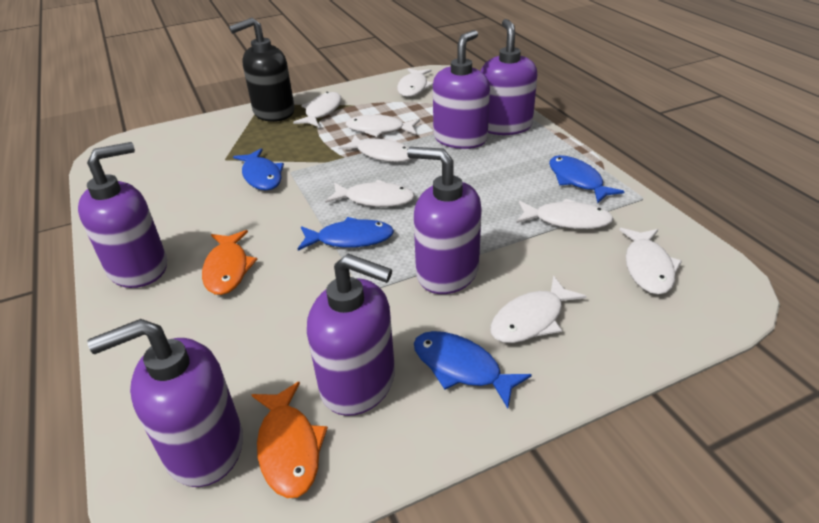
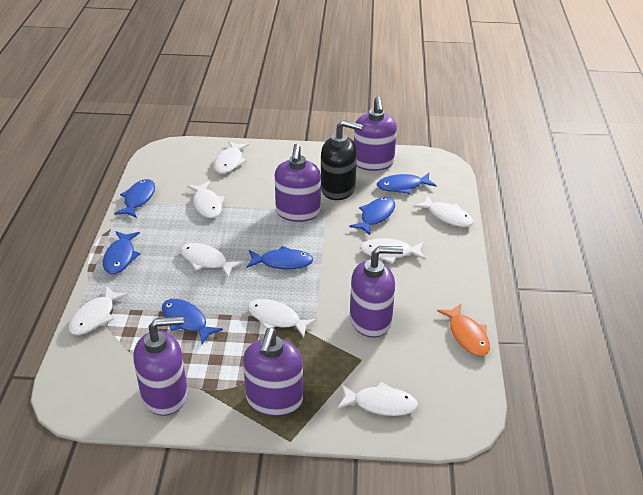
blue fish: 4 -> 6
orange fish: 2 -> 1
purple soap dispenser: 6 -> 5

